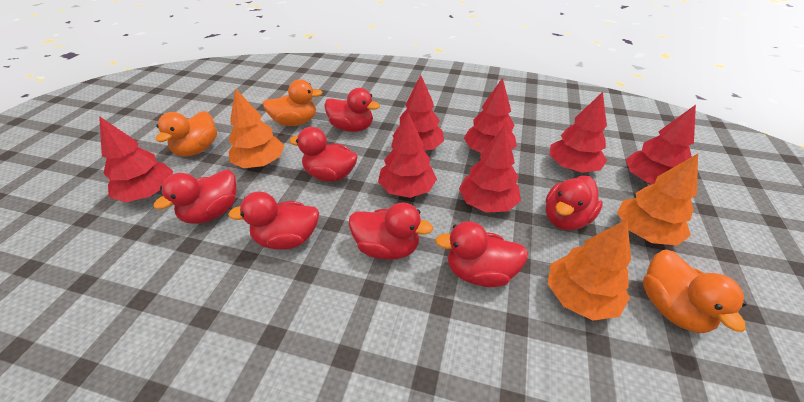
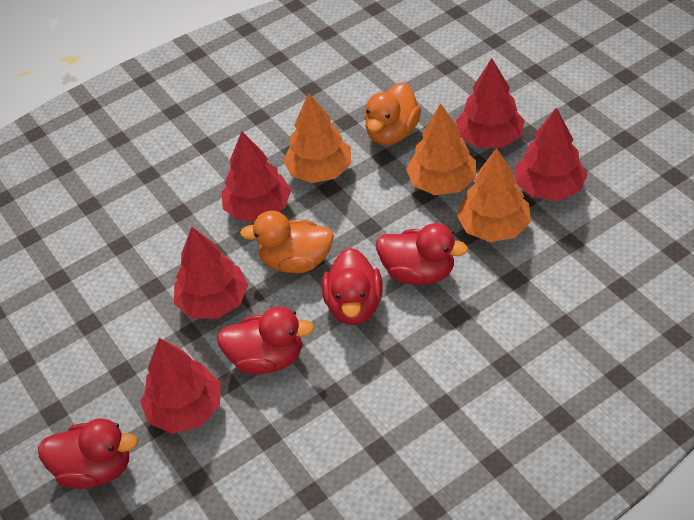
orange duck: 3 -> 2
red duck: 7 -> 4
red tree: 7 -> 5

